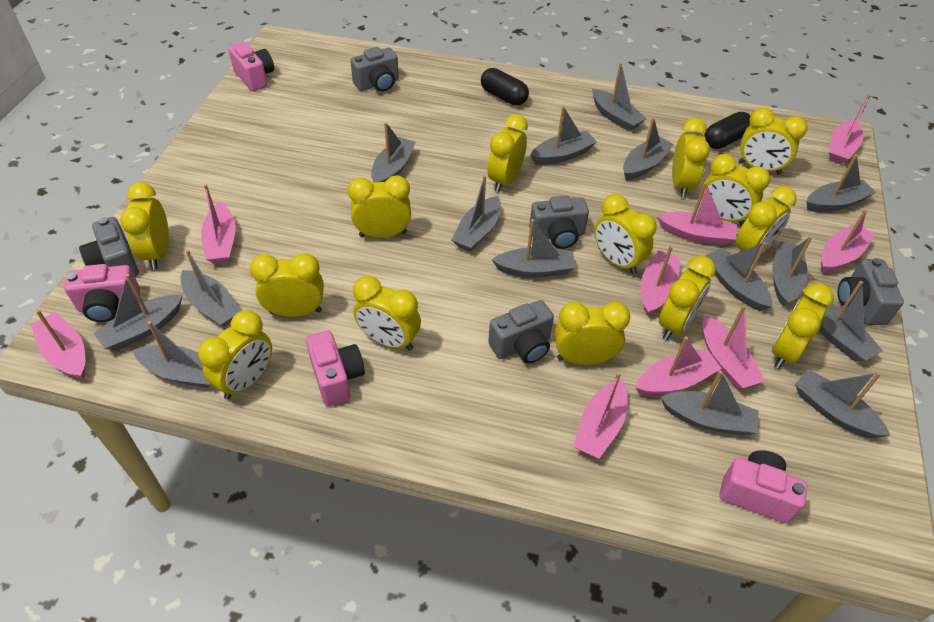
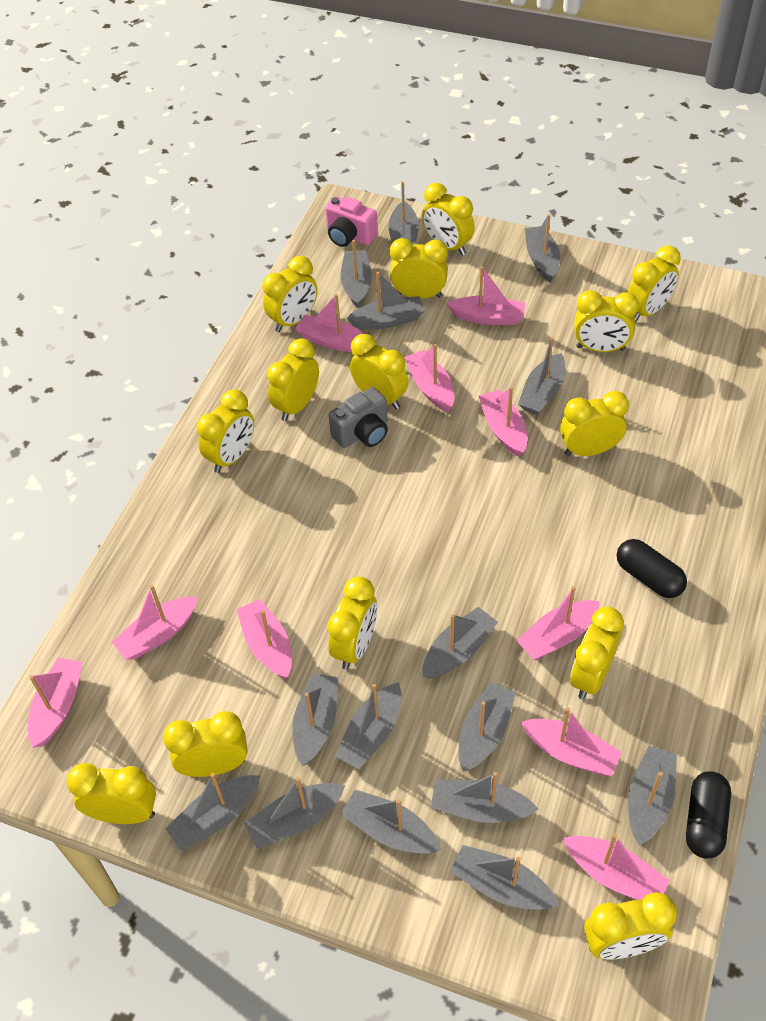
grey camera: 5 -> 1
pink boat: 9 -> 10
pink camera: 4 -> 1

